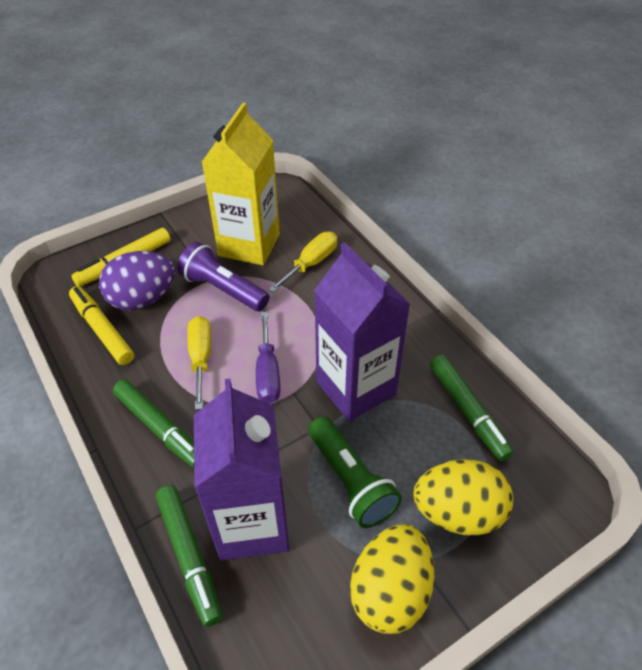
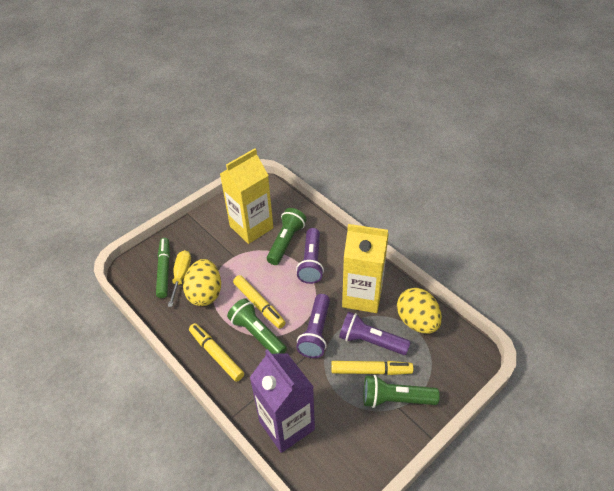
green flashlight: 1 -> 3
green marker: 3 -> 1
purple carton: 2 -> 1
purple egg: 1 -> 0
purple flashlight: 1 -> 3
purple screwdriver: 1 -> 0
yellow carton: 1 -> 2
yellow marker: 2 -> 3
yellow screwdriver: 2 -> 1

